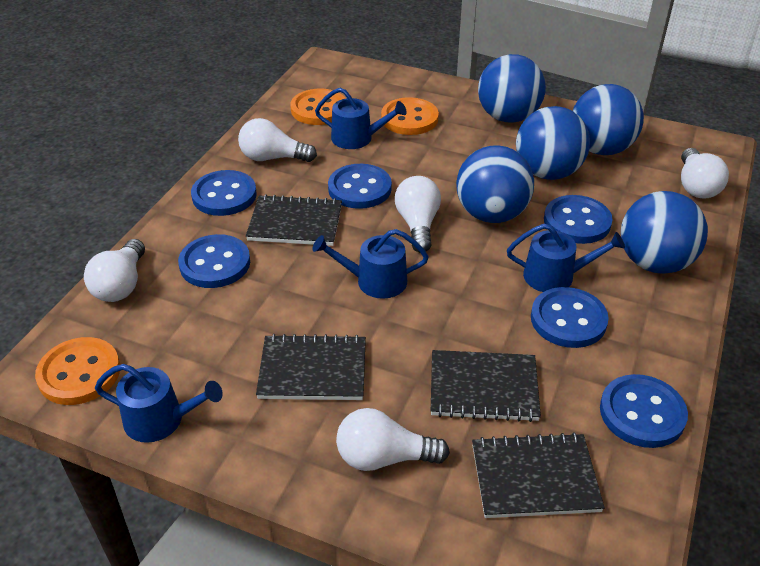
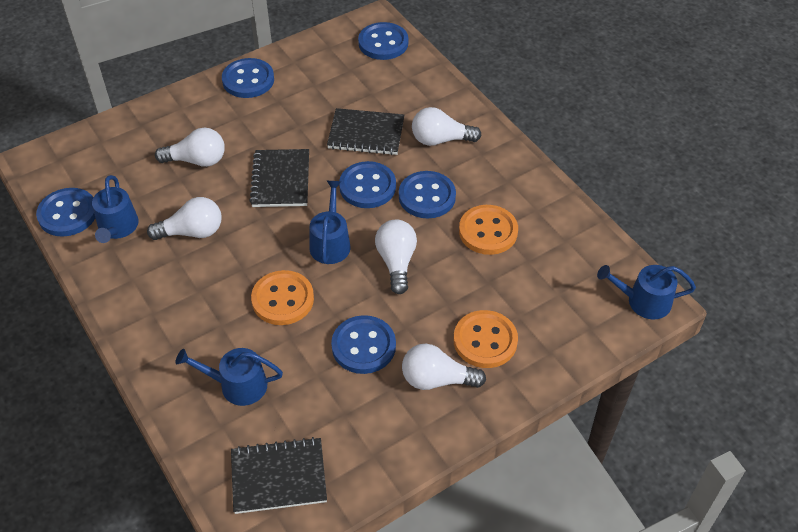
black notebook: 4 -> 3
blue ball: 5 -> 0

